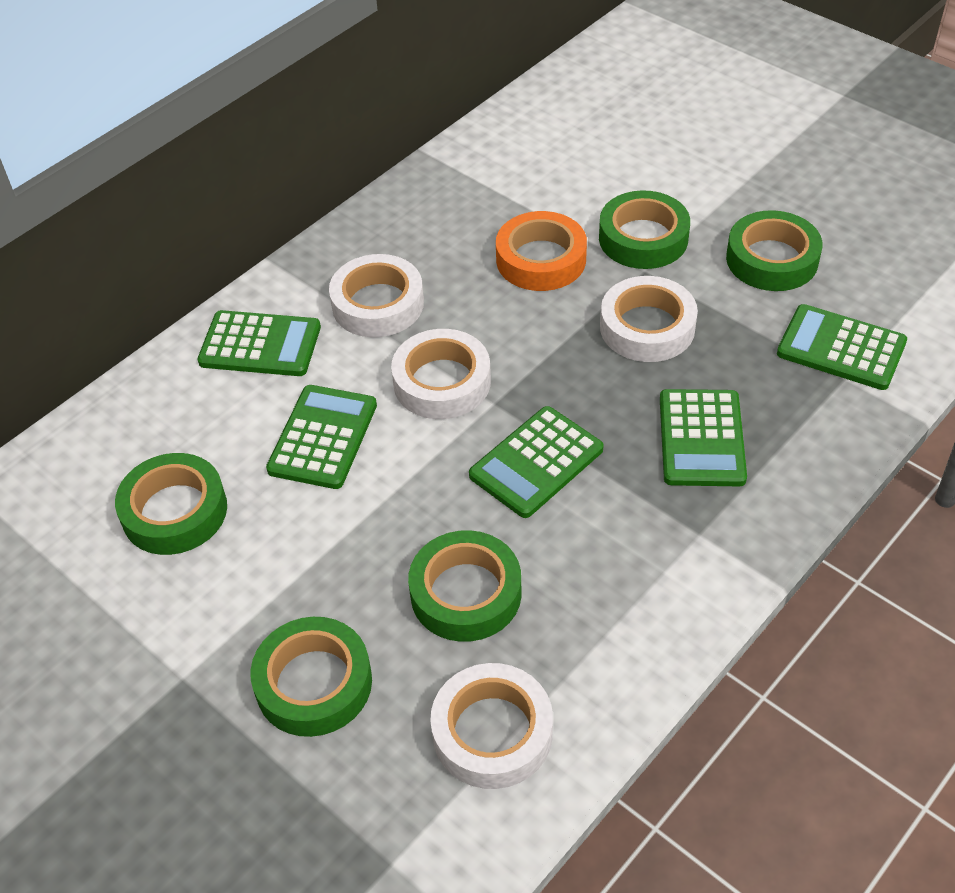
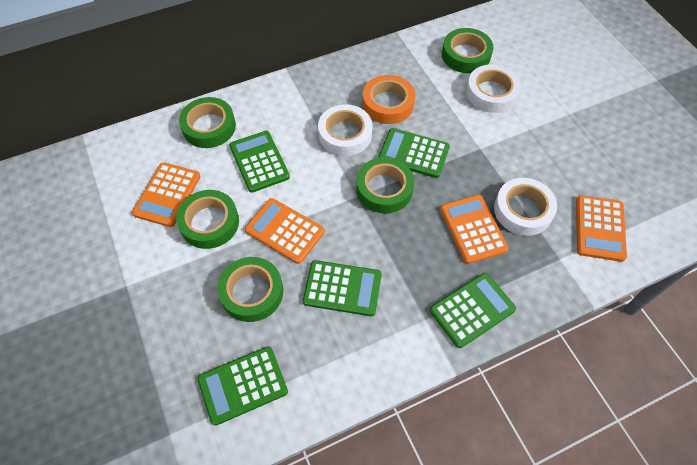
orange calculator: 0 -> 4
white tape: 4 -> 3

